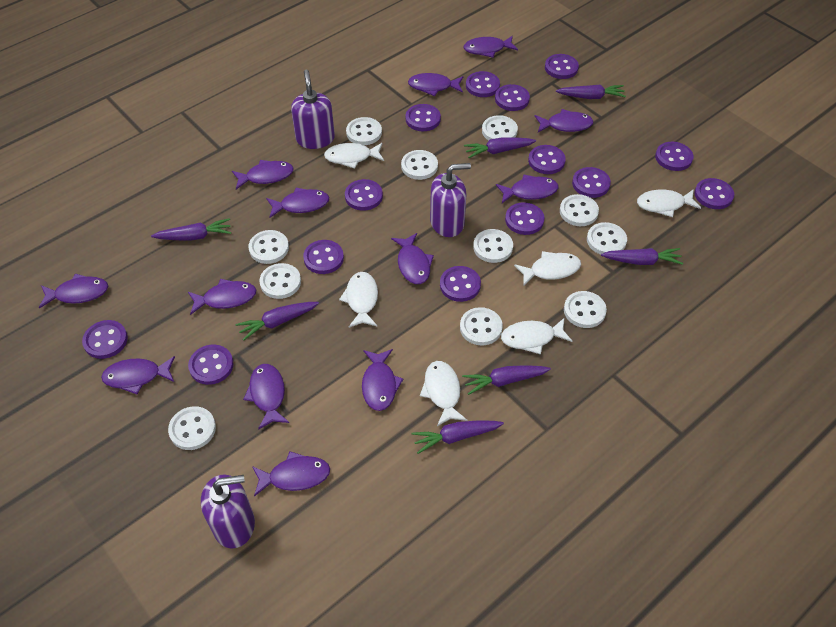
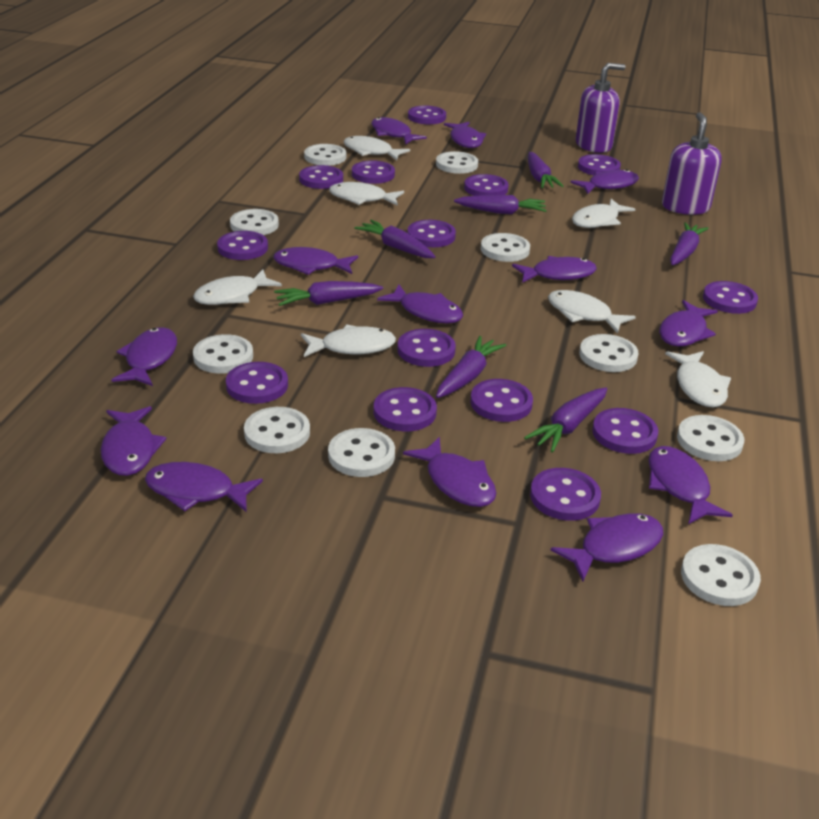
purple soap dispenser: 3 -> 2
white button: 11 -> 10
white fish: 6 -> 7

